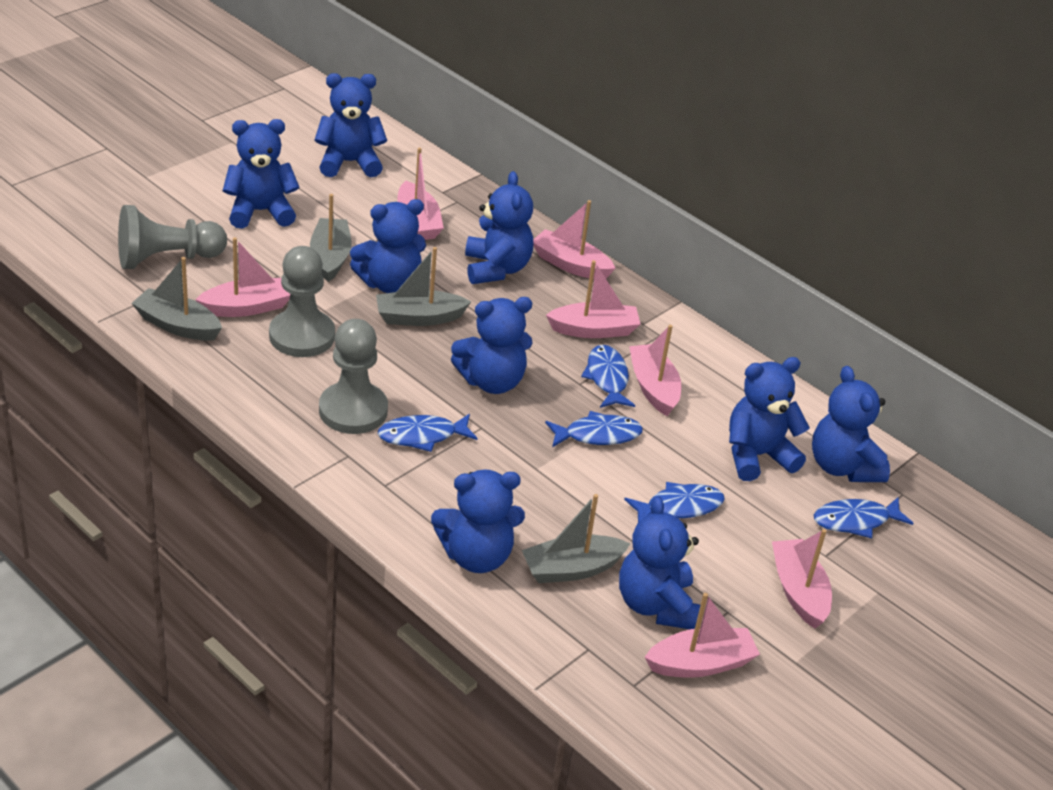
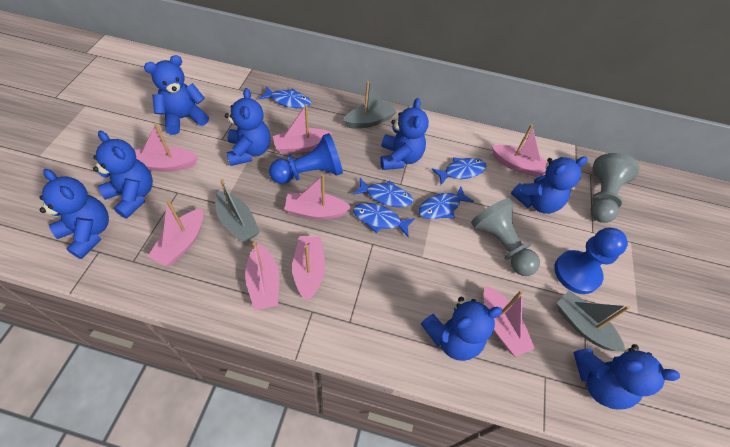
blue pawn: 0 -> 2
blue teddy bear: 9 -> 8
grey boat: 4 -> 3
grey pawn: 3 -> 2
pink boat: 7 -> 8

